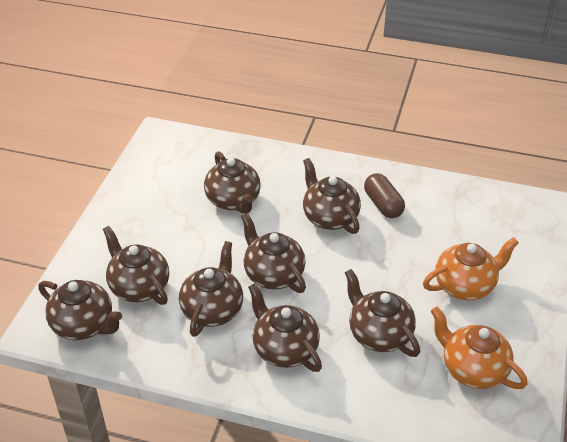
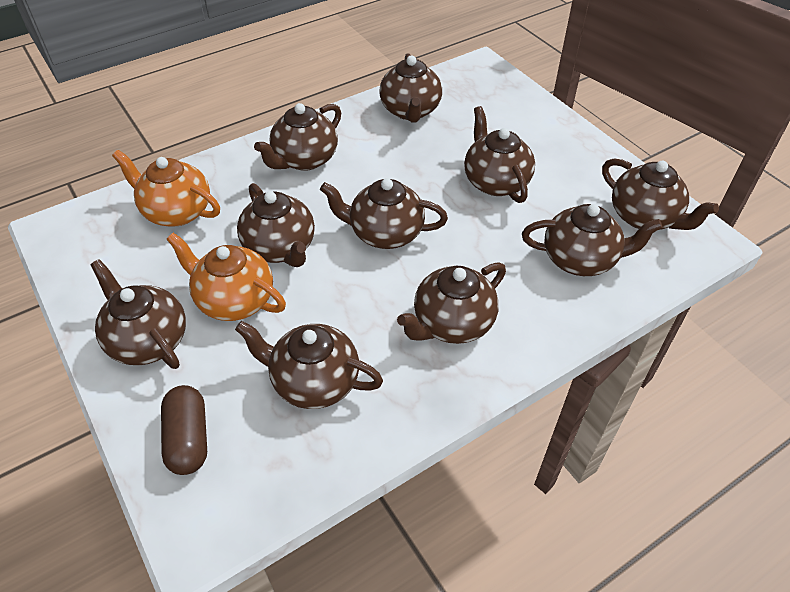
brown teapot: 8 -> 10

